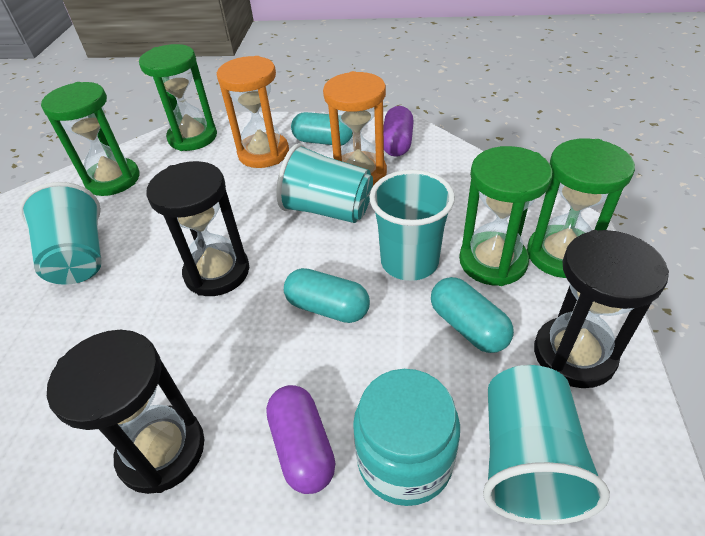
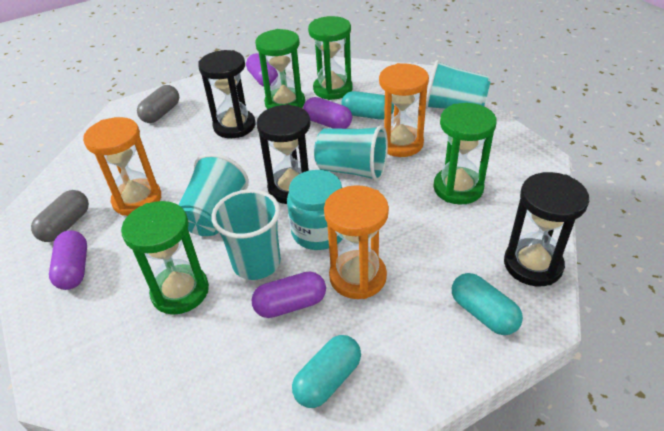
grey capsule: 0 -> 2
orange hourglass: 2 -> 3
purple capsule: 2 -> 4

